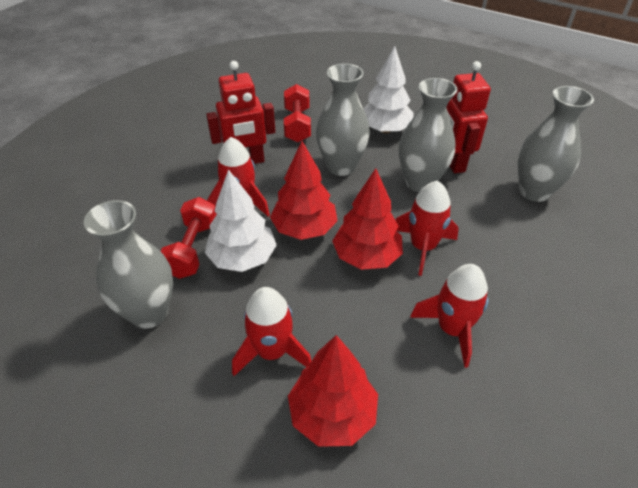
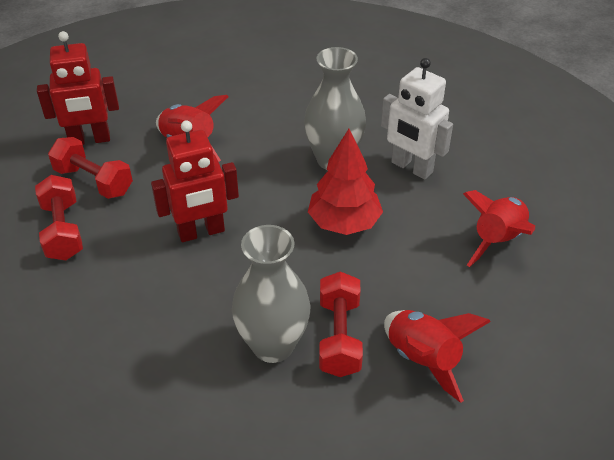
grey vase: 4 -> 2
red dumbbell: 2 -> 3
red rocket: 4 -> 3
red tree: 3 -> 1
white robot: 0 -> 1
white tree: 2 -> 0

